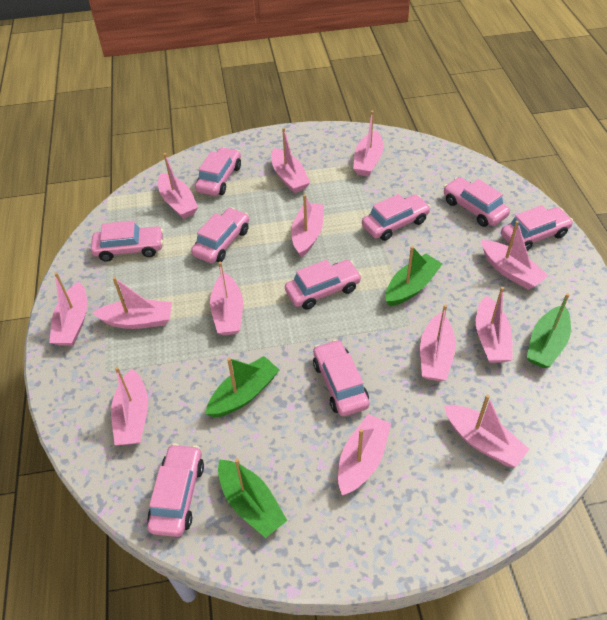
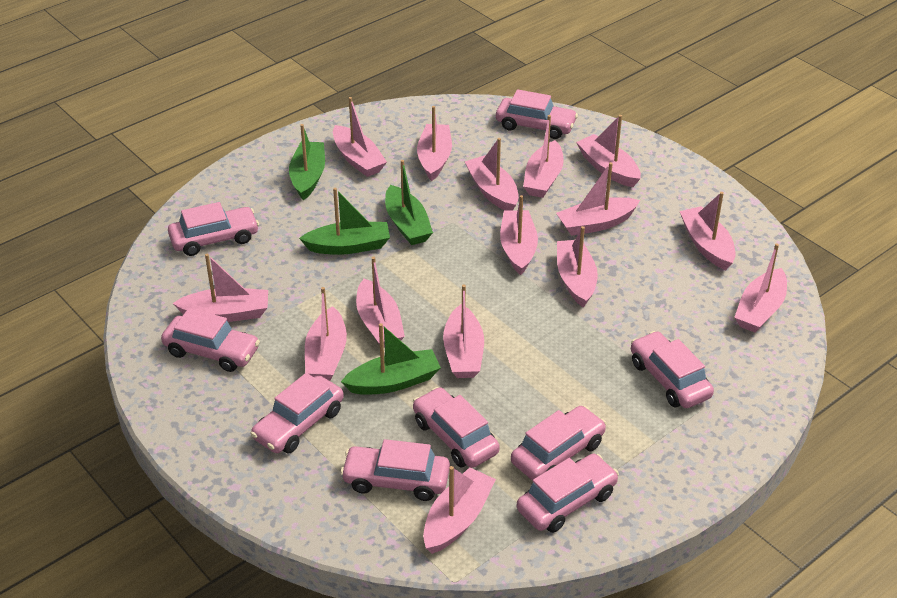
pink boat: 13 -> 15

